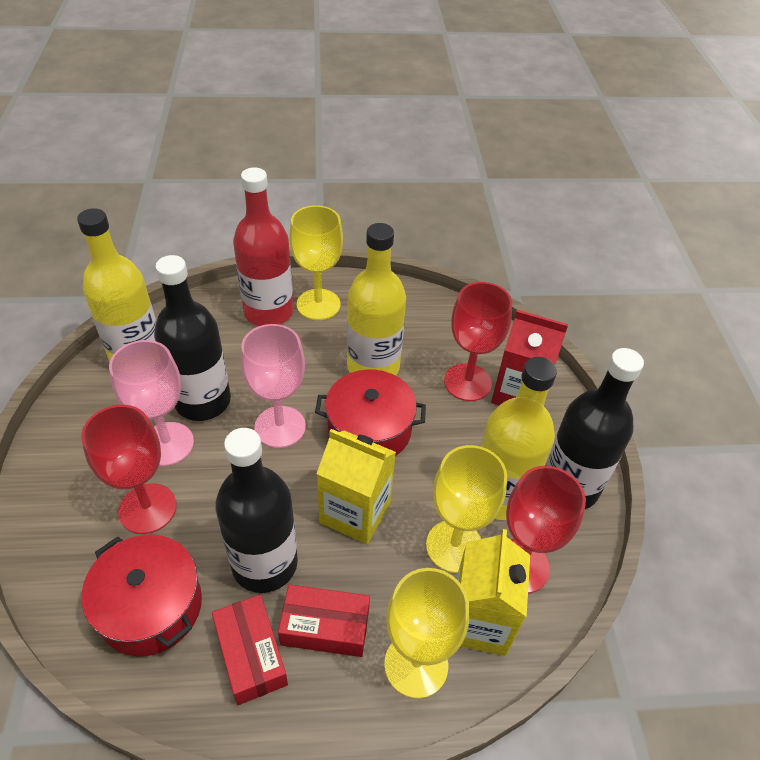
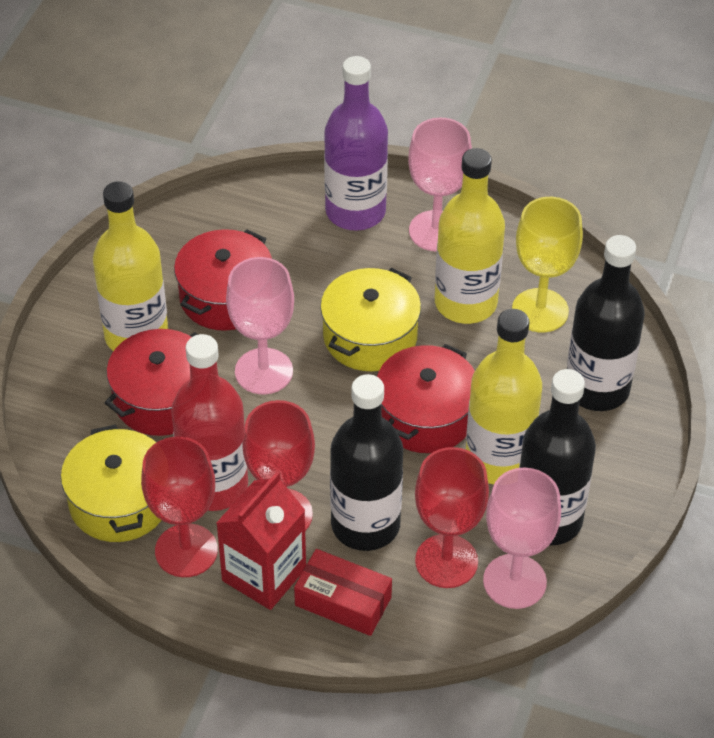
pink goblet: 2 -> 3
purple bottle: 0 -> 1
red box: 2 -> 1
red pot: 2 -> 3
yellow carton: 2 -> 0
yellow goblet: 3 -> 1
yellow pot: 0 -> 2

